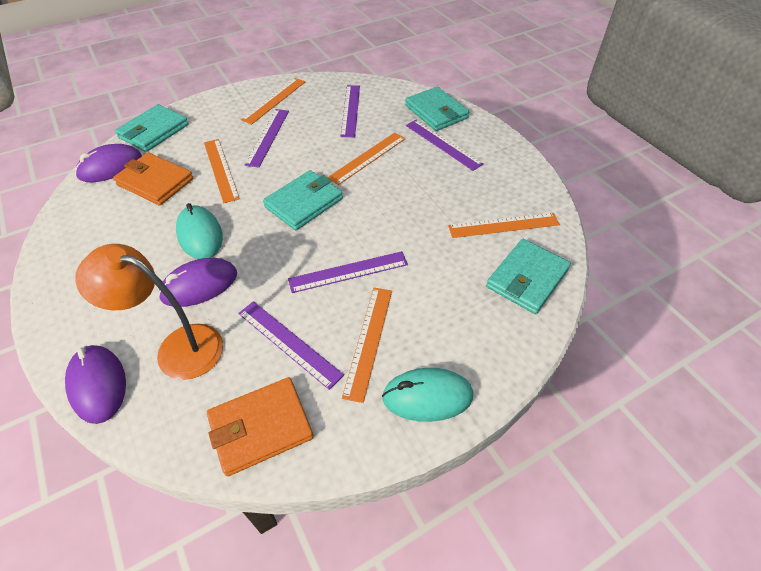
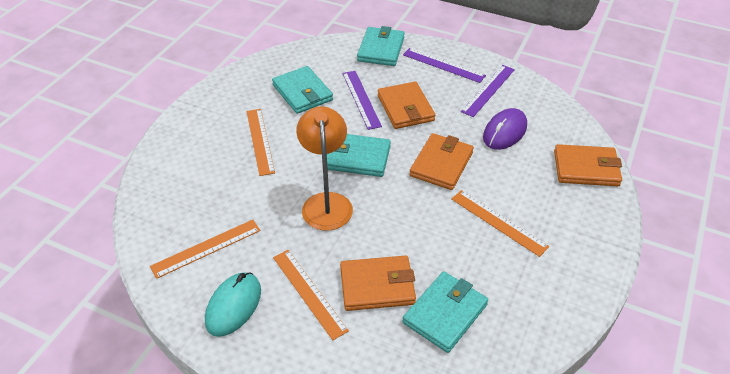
orange ruler: 5 -> 4
orange wallet: 2 -> 4
purple mouse: 3 -> 1
purple ruler: 5 -> 3
turquoise mouse: 2 -> 1

